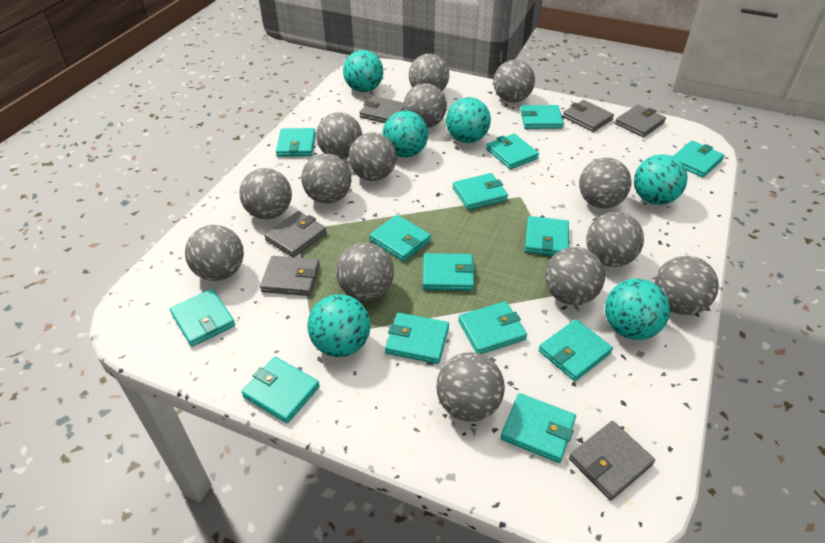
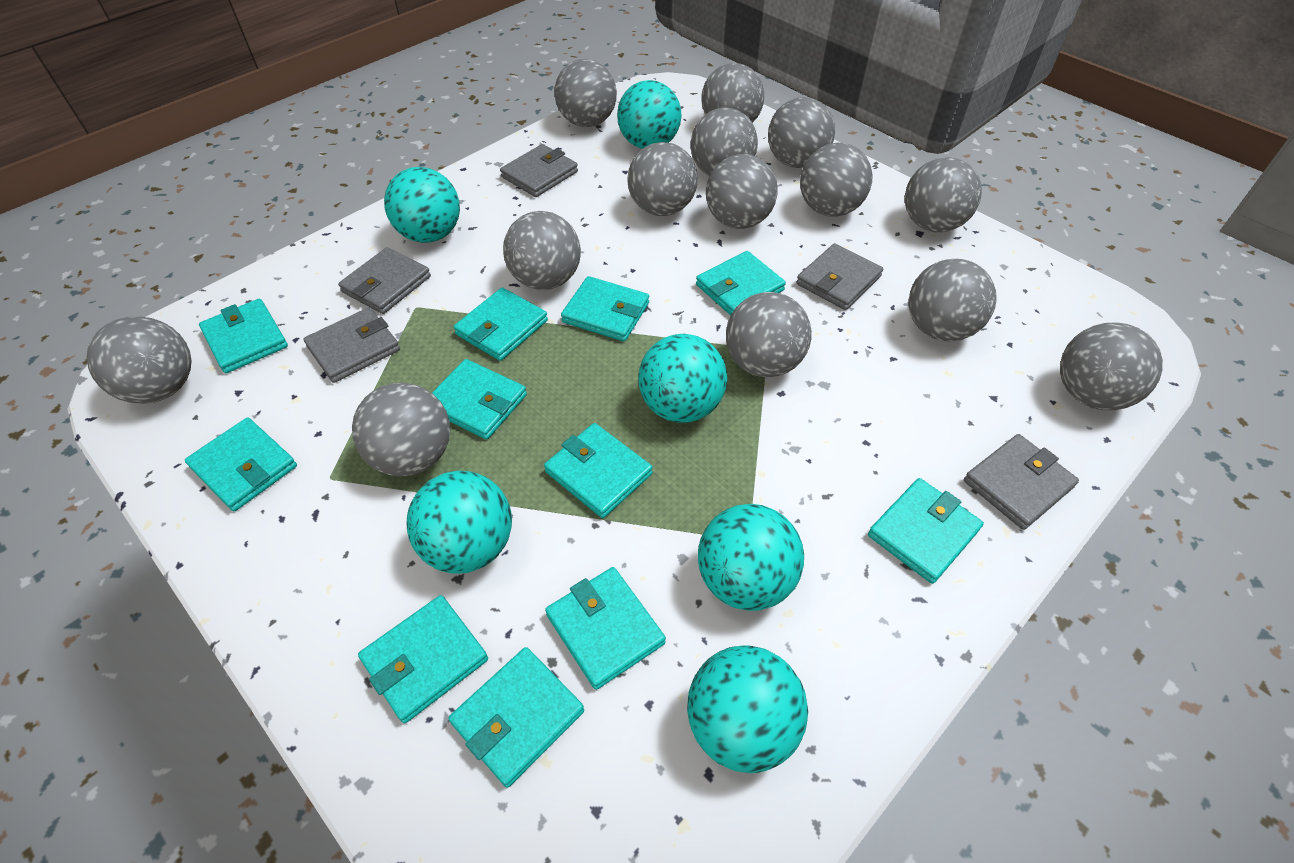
grey wallet: 6 -> 5
turquoise wallet: 14 -> 11

